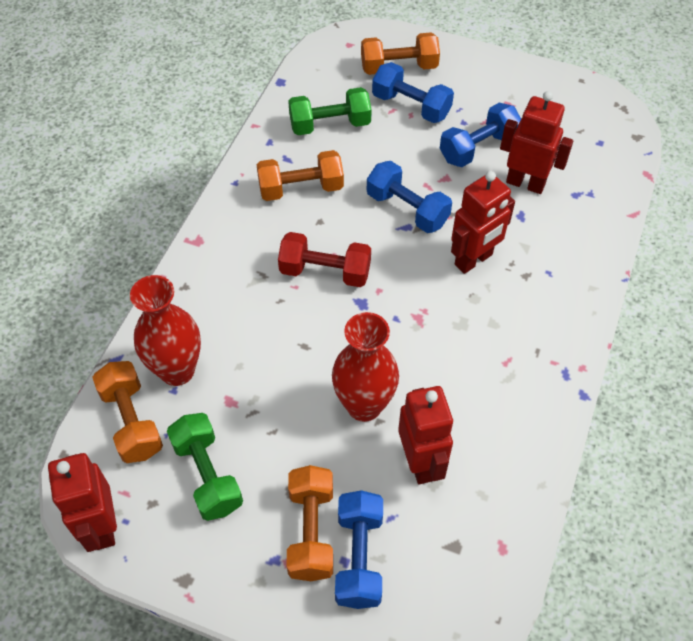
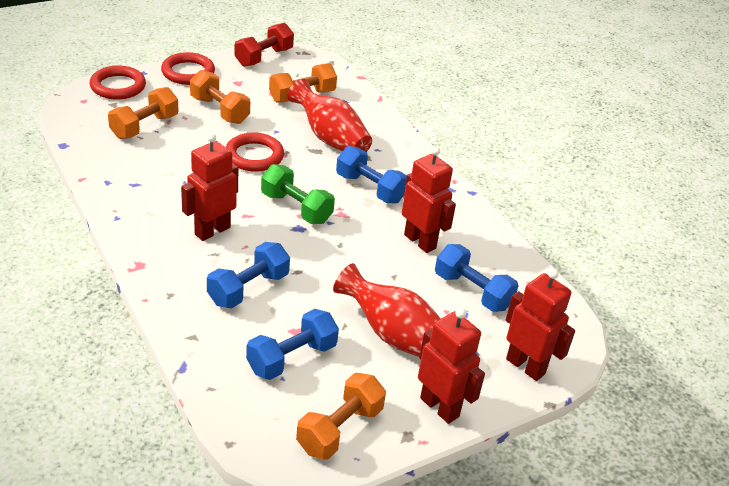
green dumbbell: 2 -> 1
red ring: 0 -> 3

